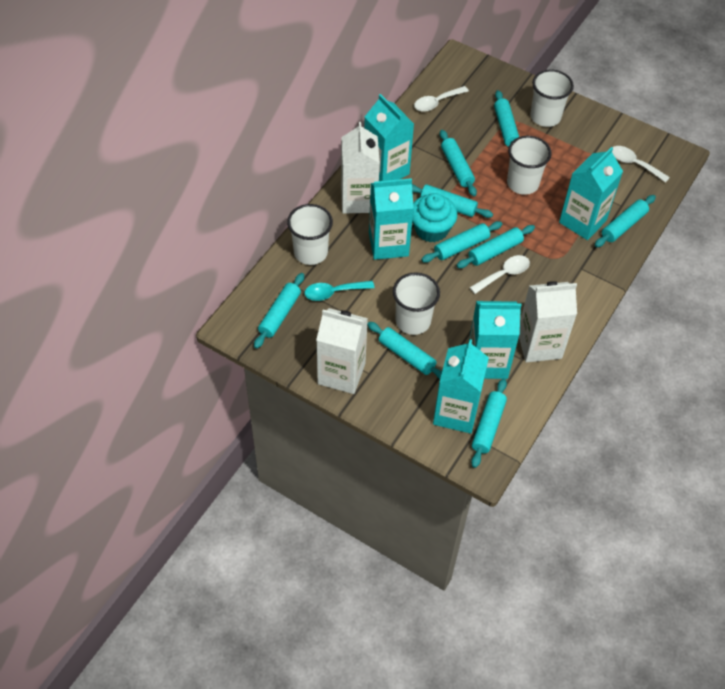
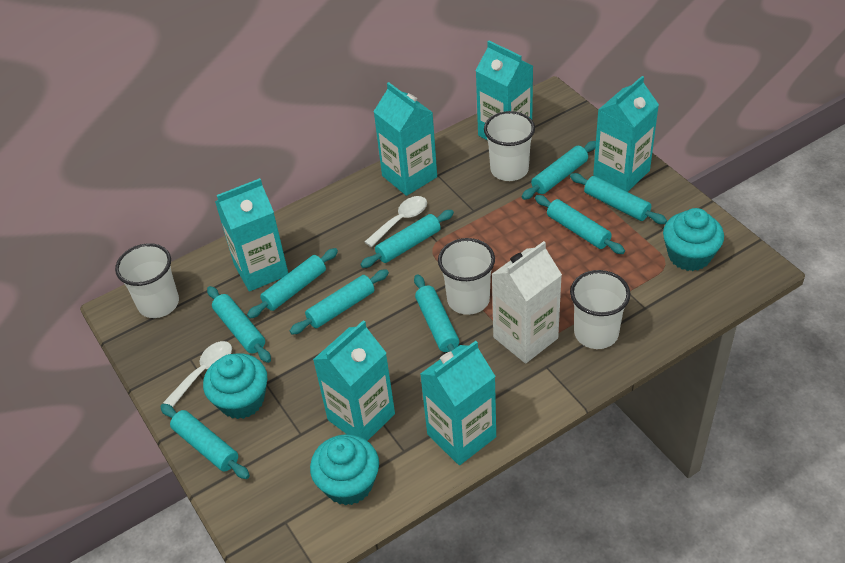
turquoise carton: 5 -> 6
turquoise cupcake: 1 -> 3
turquoise spoon: 1 -> 0
white carton: 3 -> 1
white spoon: 3 -> 2

